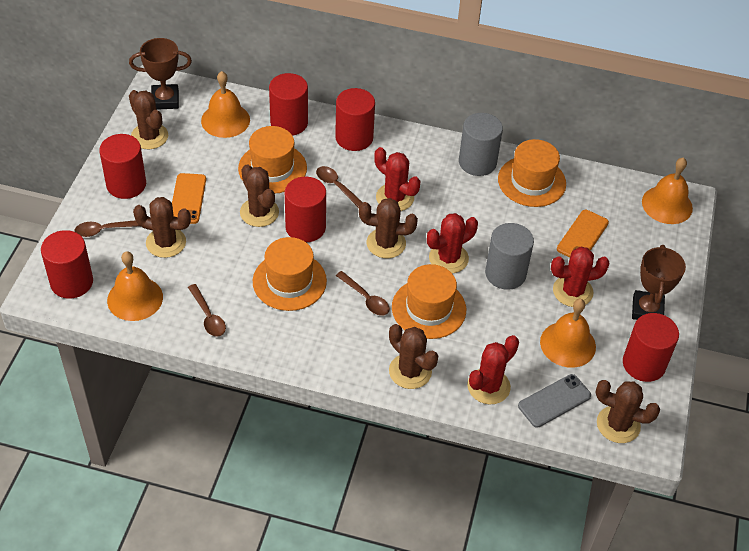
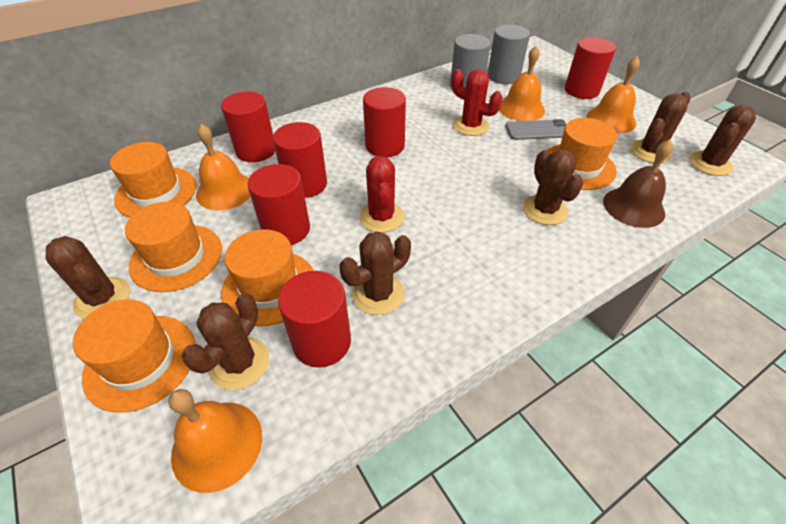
brown bell: 0 -> 1
brown spoon: 4 -> 0
brown trophy: 2 -> 0
orange hat: 4 -> 5
orange phone: 2 -> 0
red cactus: 4 -> 2

